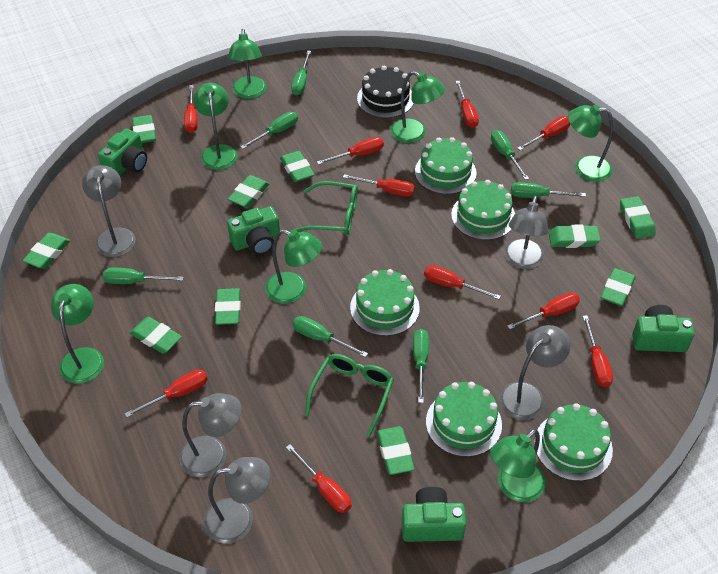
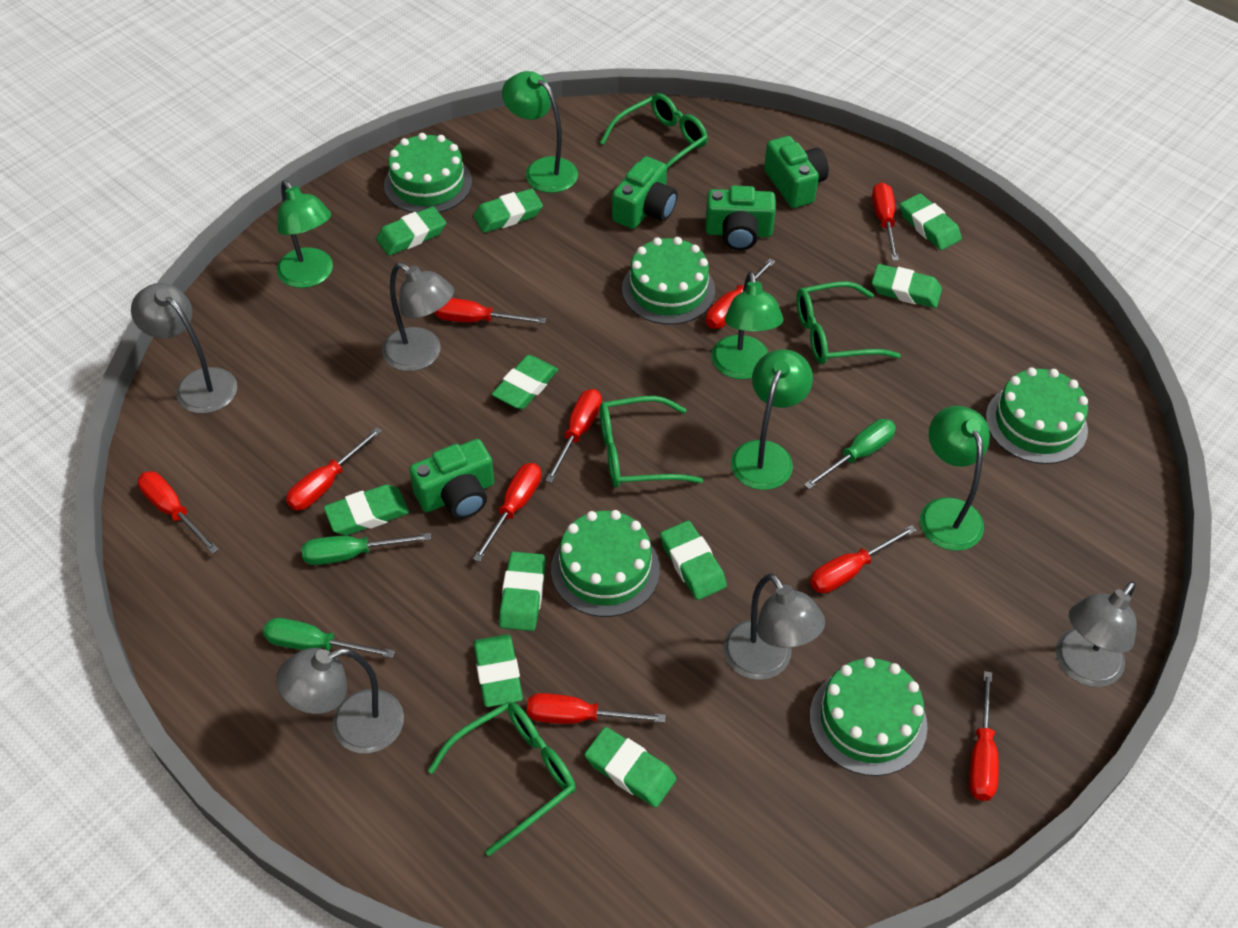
black cake: 1 -> 0
green glasses: 2 -> 4
green lamp: 7 -> 5
green screwdriver: 7 -> 3

